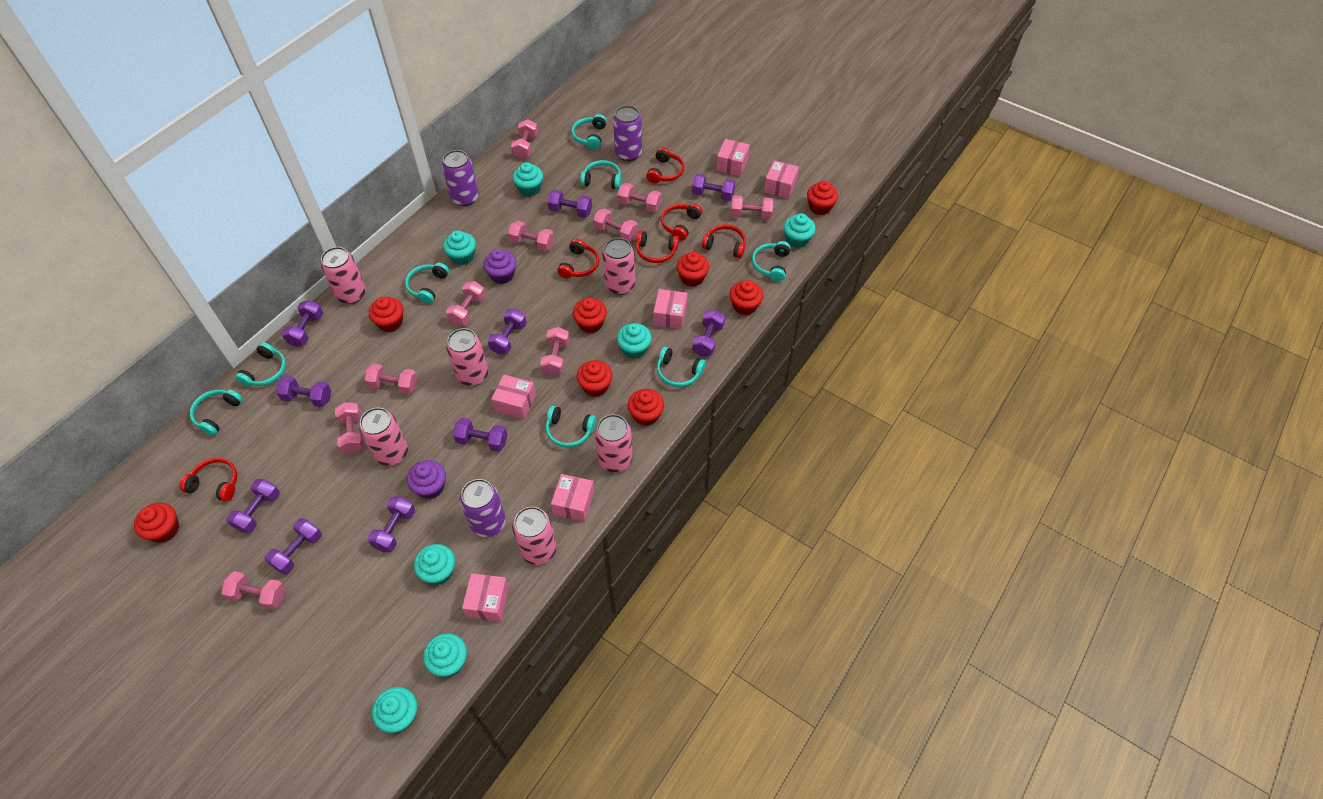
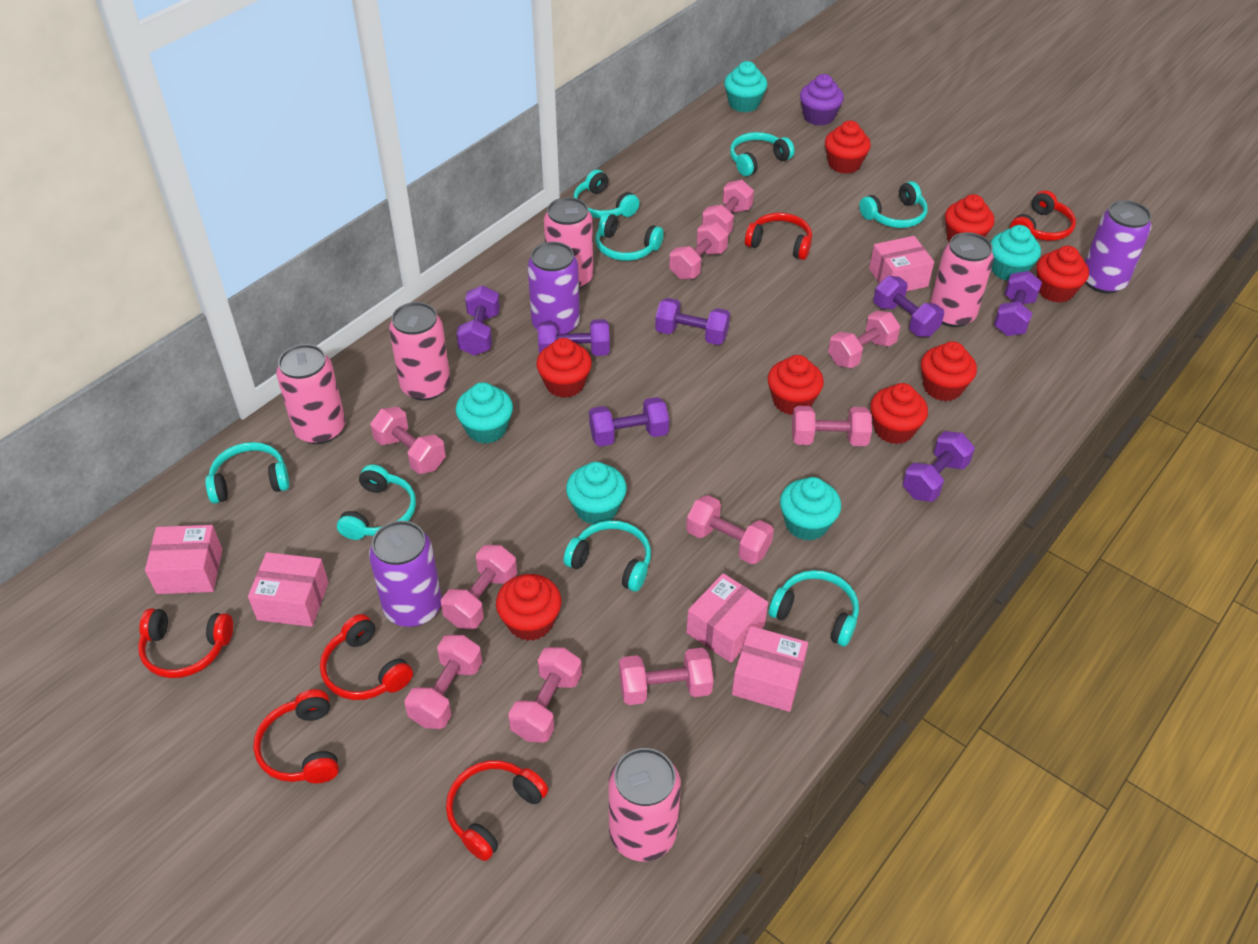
pink box: 6 -> 5
pink can: 6 -> 5
purple cupcake: 2 -> 1
purple dumbbell: 10 -> 7
turquoise cupcake: 7 -> 5

